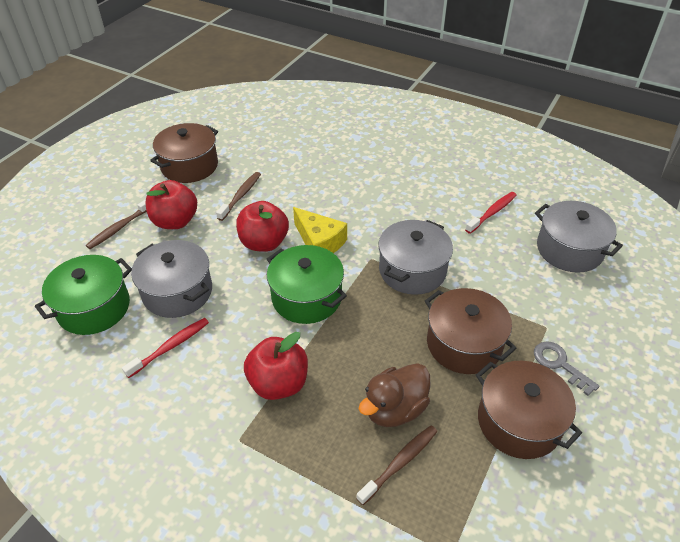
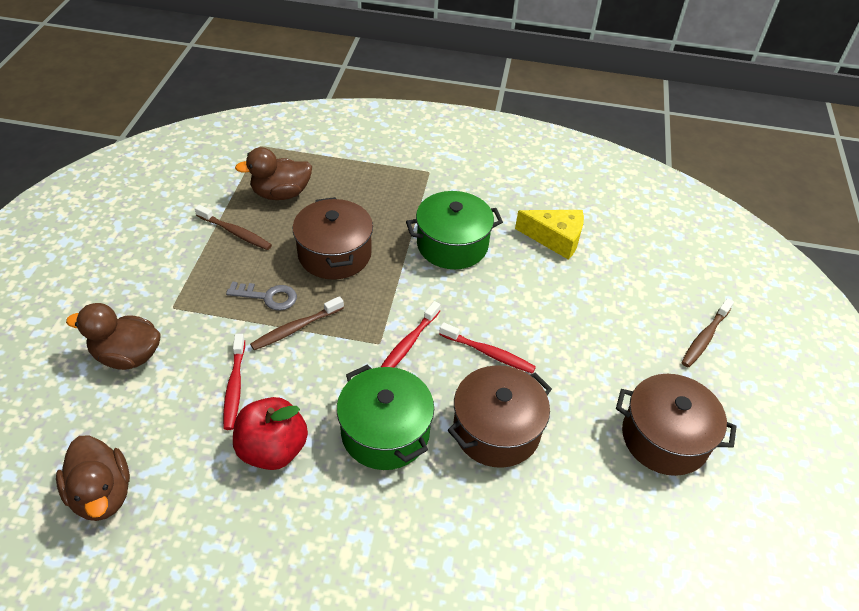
brown duck: 1 -> 3
grey pot: 3 -> 0
red apple: 3 -> 1
red toothbrush: 2 -> 3

